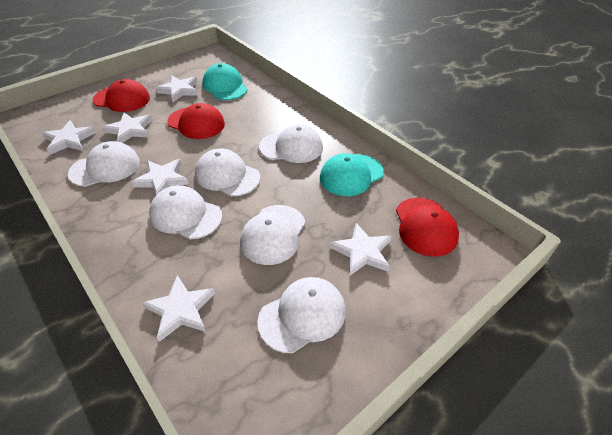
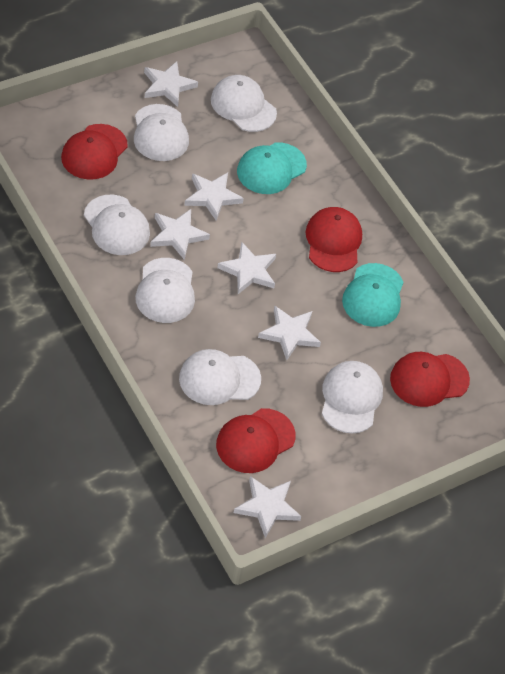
red cap: 3 -> 4

